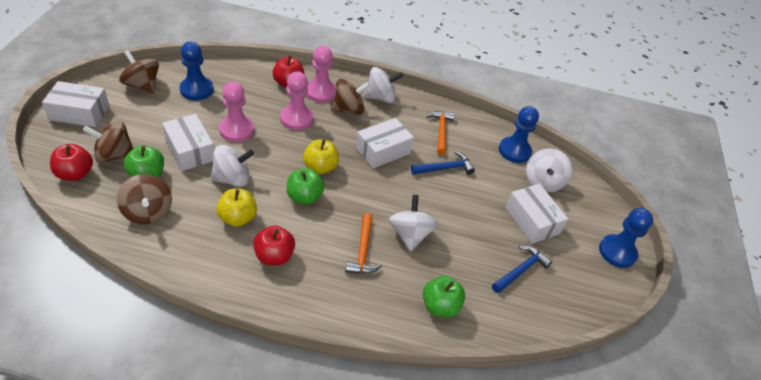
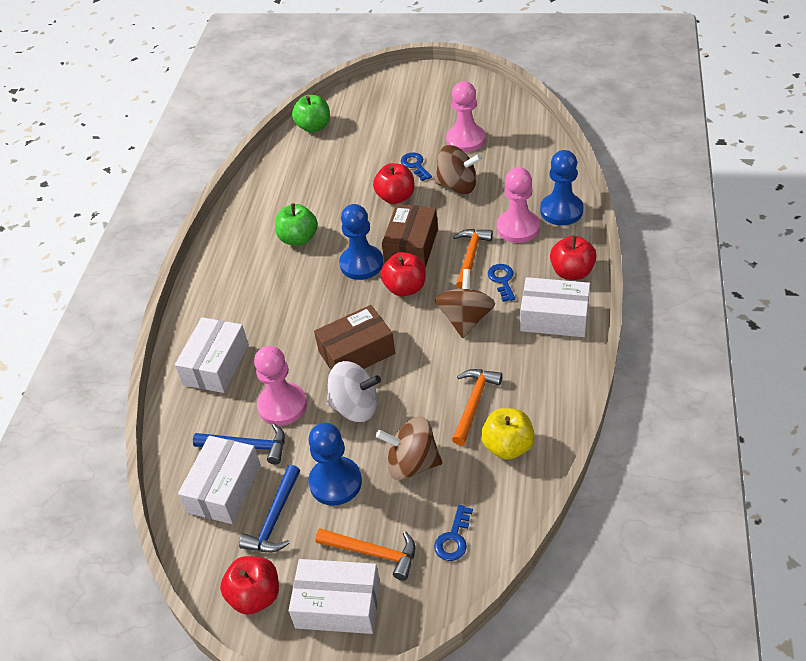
blue key: 0 -> 3
brown box: 0 -> 2
brown spinning top: 4 -> 3
green apple: 3 -> 2
orange hammer: 2 -> 3
red apple: 3 -> 4
white spinning top: 4 -> 1
yellow apple: 2 -> 1

